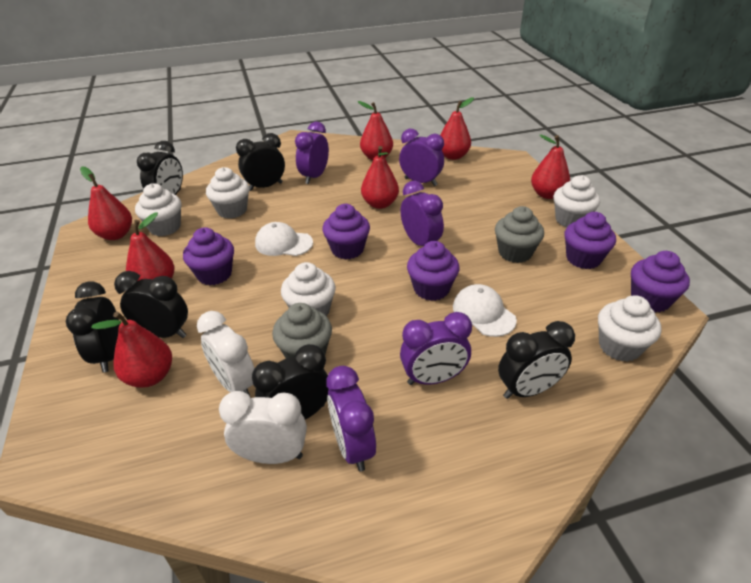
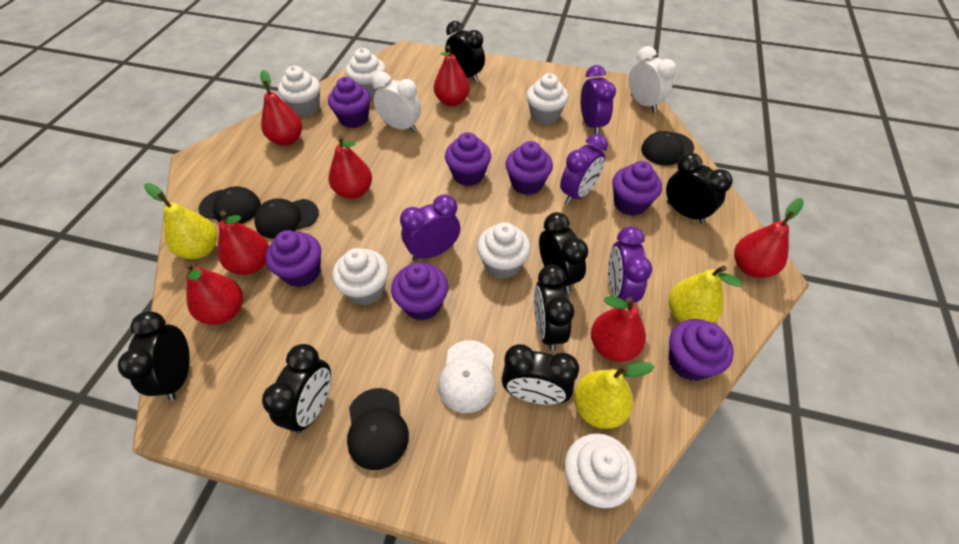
black cap: 0 -> 4
black clock: 6 -> 7
grey cupcake: 2 -> 0
purple clock: 5 -> 4
purple cupcake: 5 -> 7
white cap: 2 -> 1
white cupcake: 5 -> 6
yellow pear: 0 -> 3

